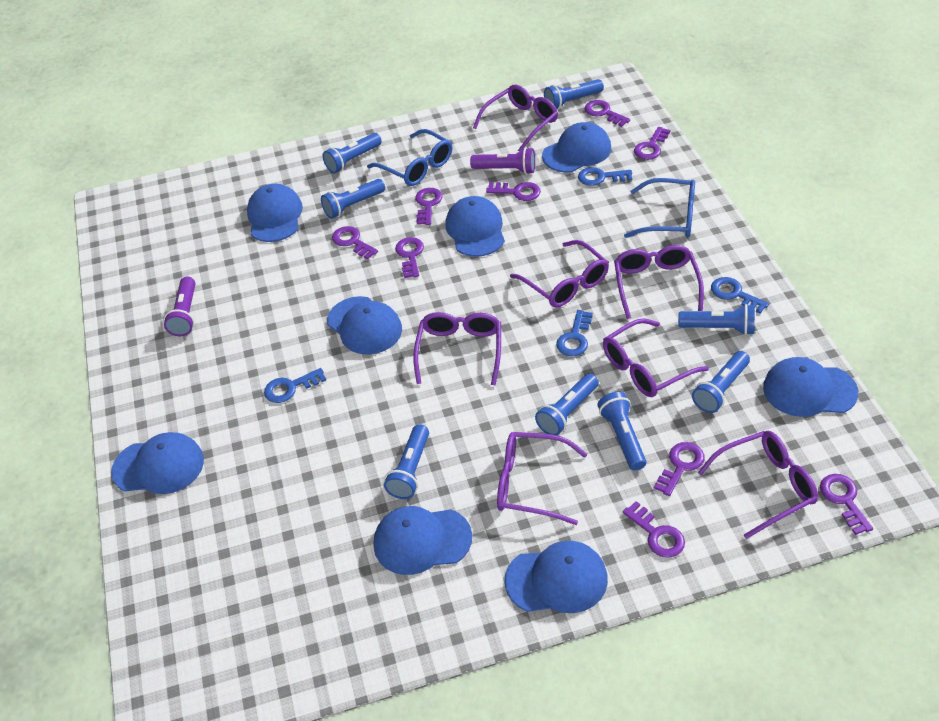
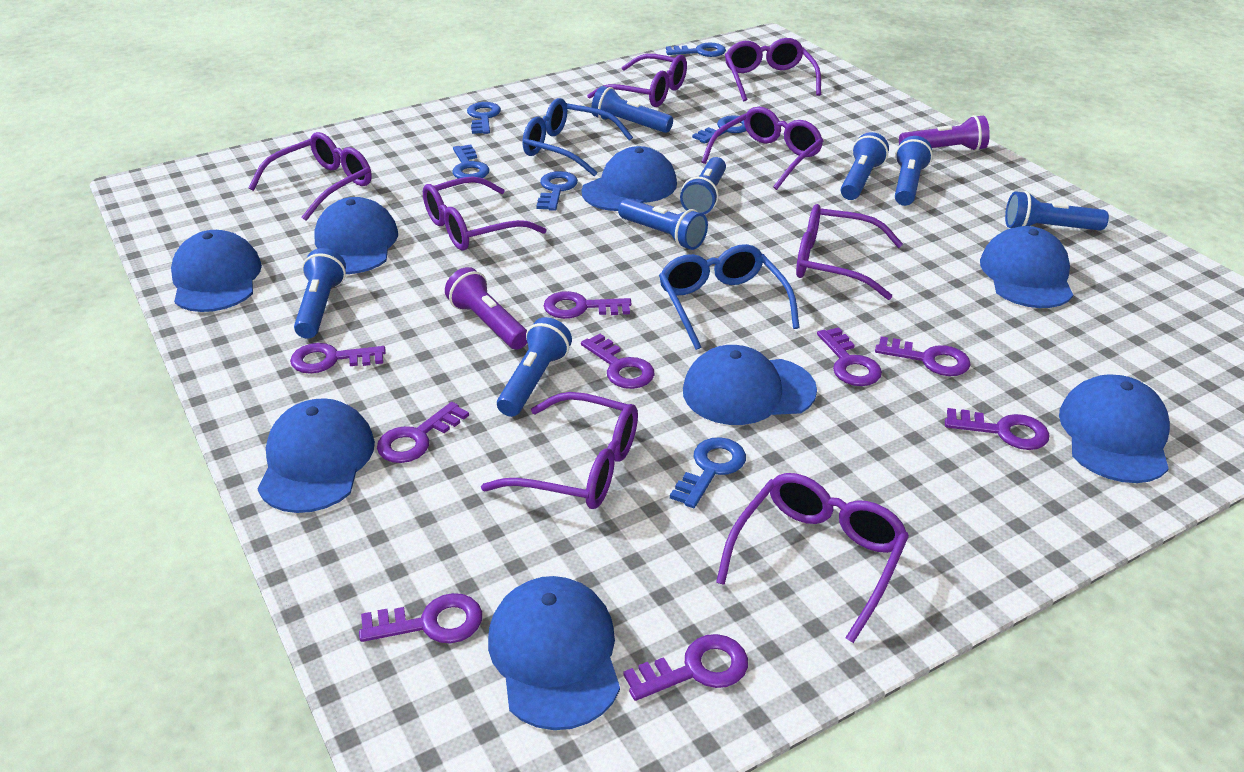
blue key: 4 -> 6
purple glasses: 7 -> 8

